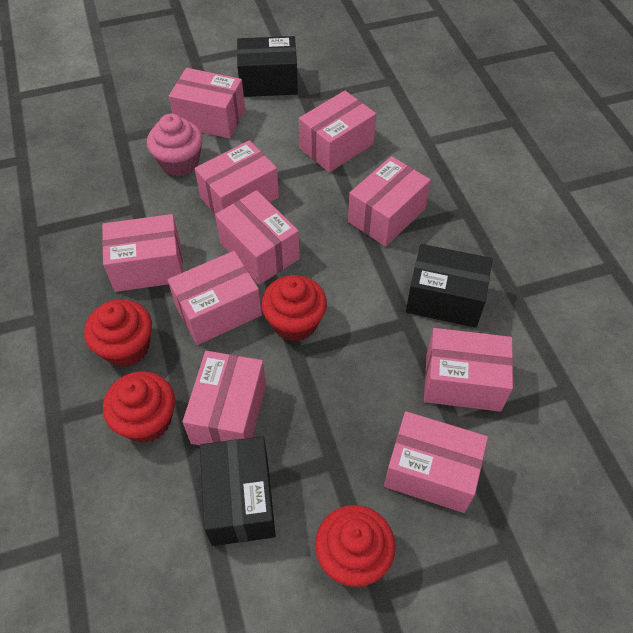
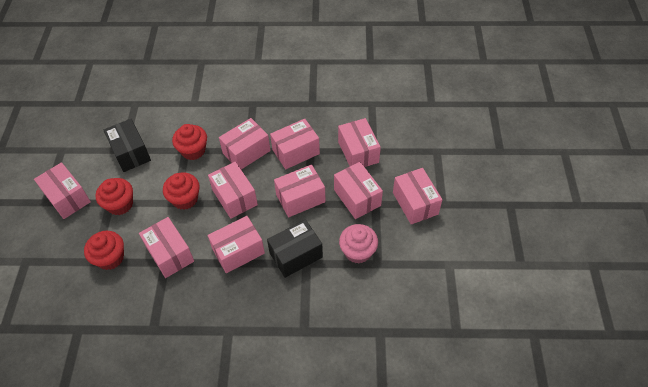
black box: 3 -> 2

